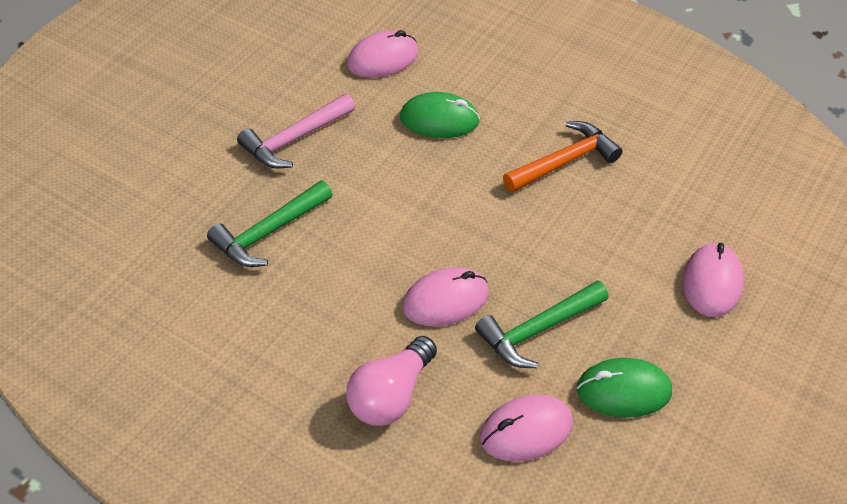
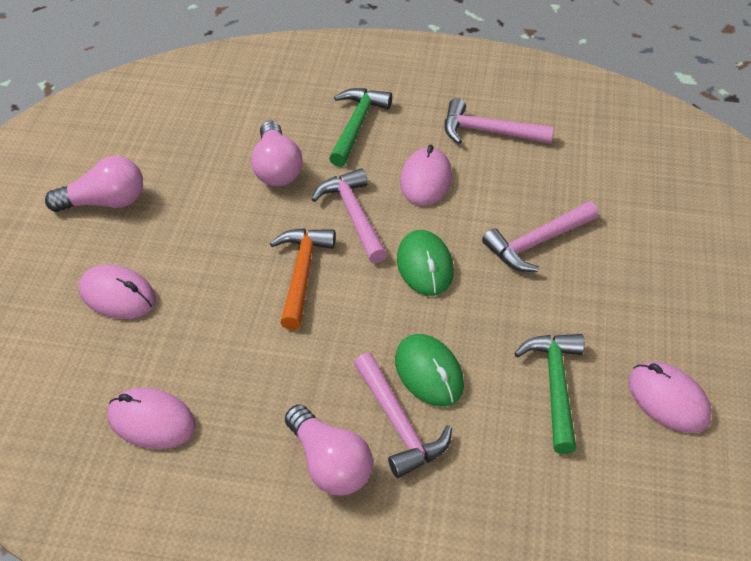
pink hammer: 1 -> 4
pink light bulb: 1 -> 3

